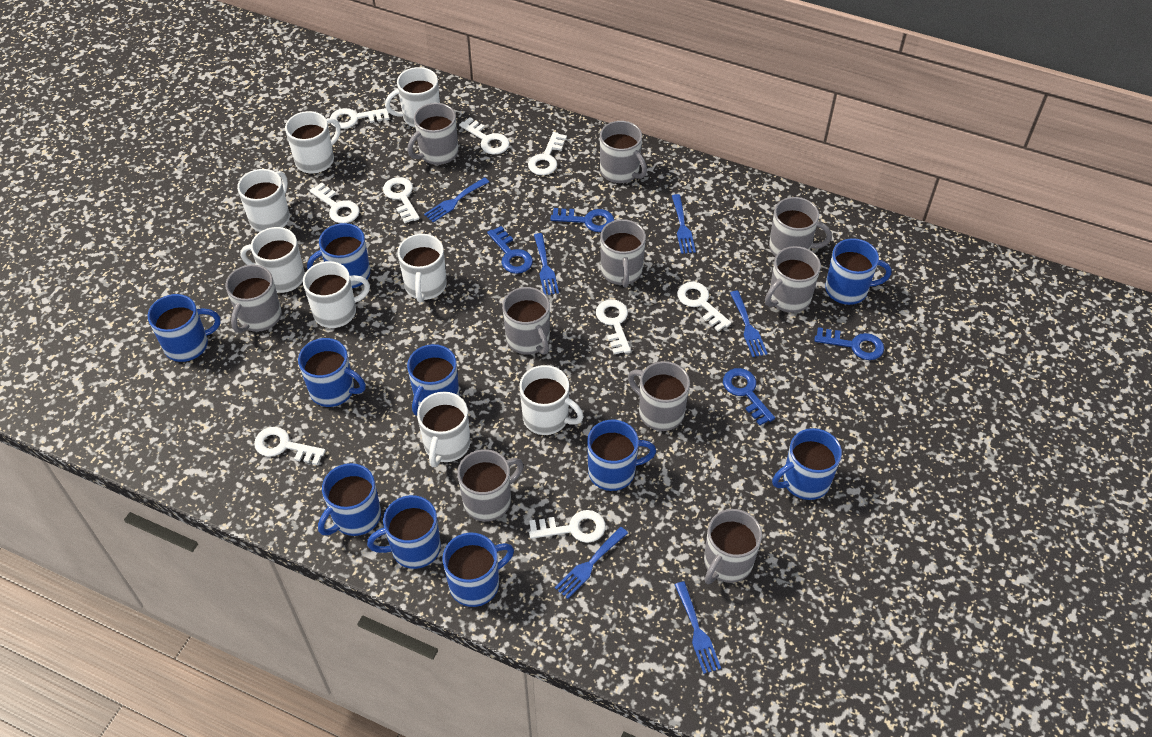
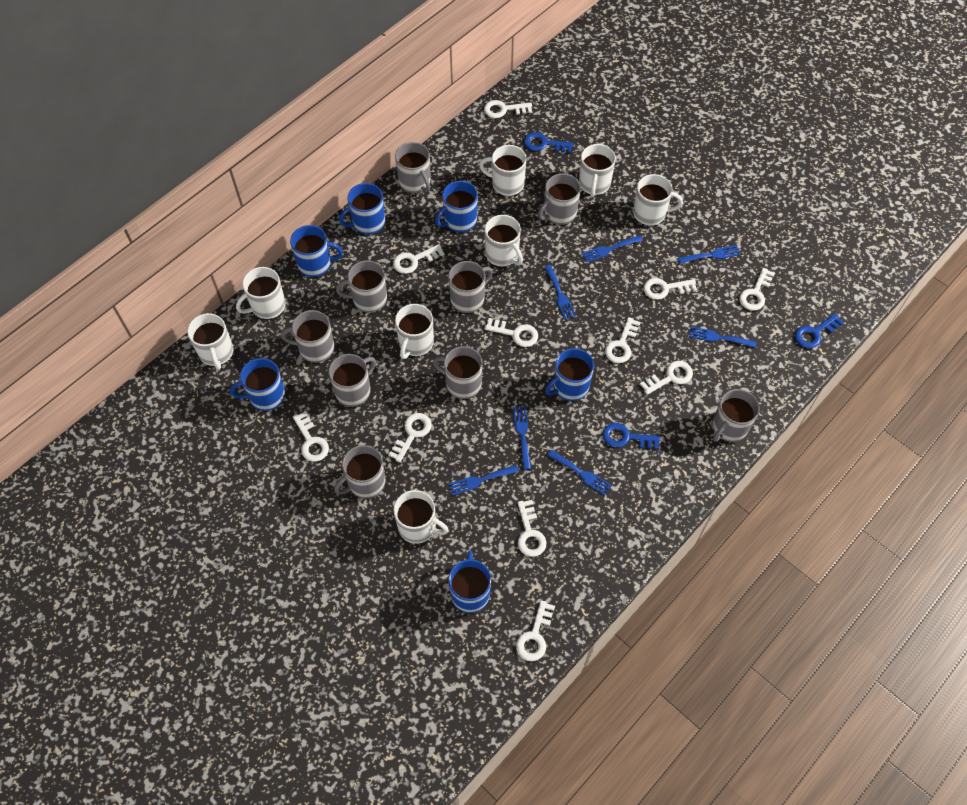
blue fork: 6 -> 7
blue key: 4 -> 3
blue mug: 10 -> 6
grey mug: 10 -> 9
white key: 9 -> 11

